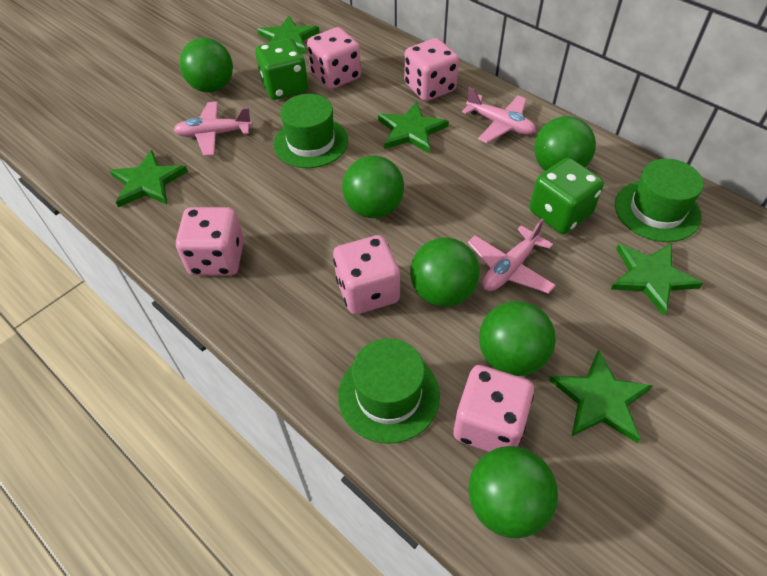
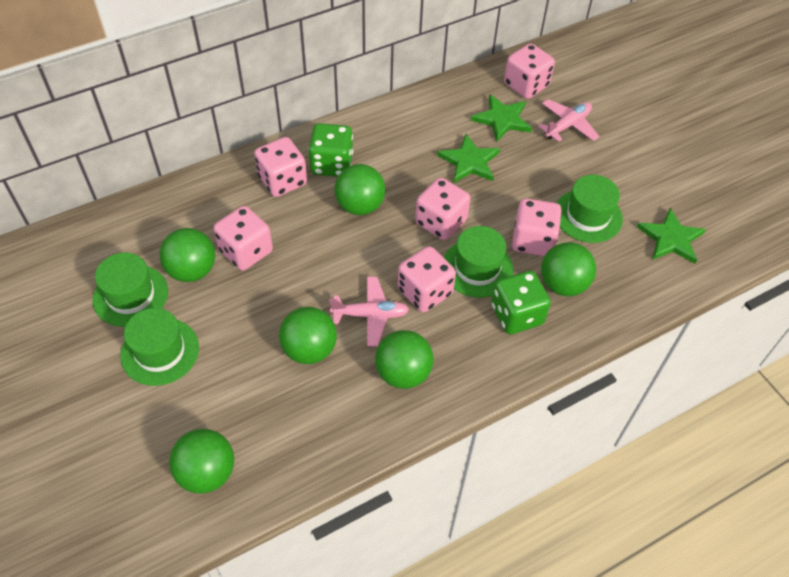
green hat: 3 -> 4
green star: 5 -> 3
pink dice: 5 -> 6
pink plane: 3 -> 2

